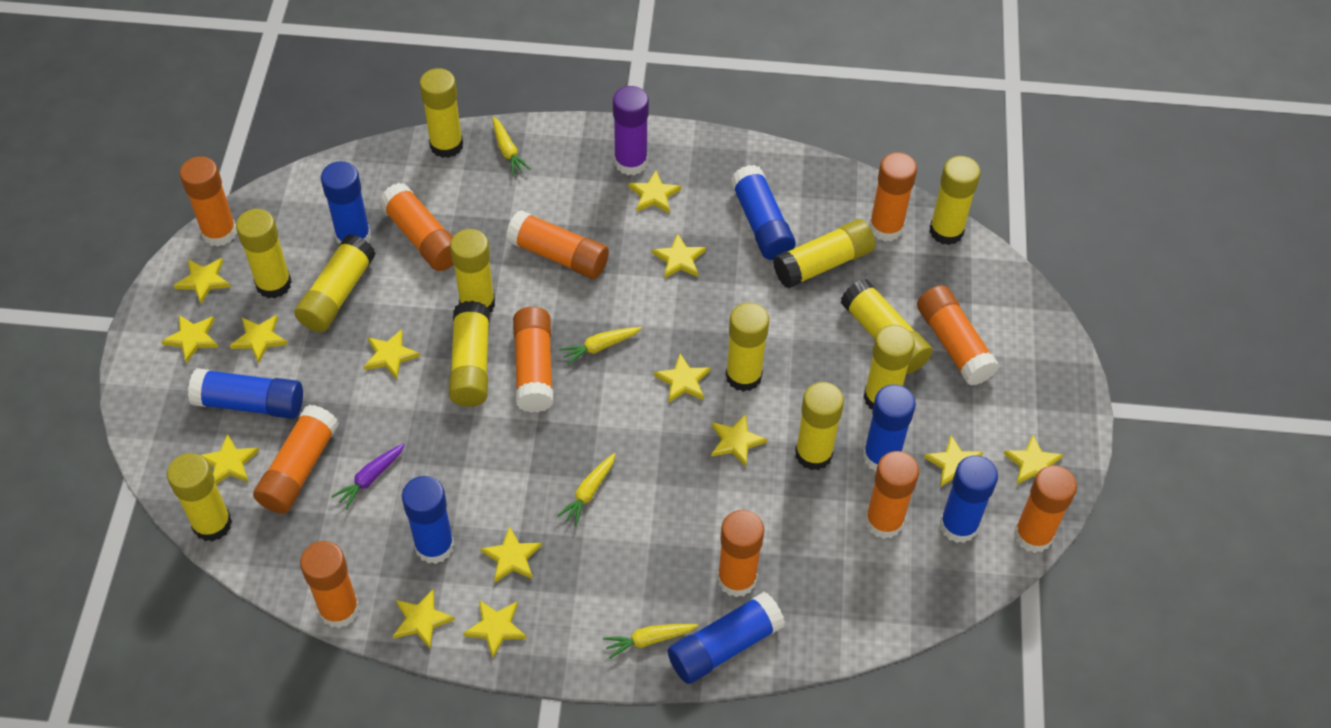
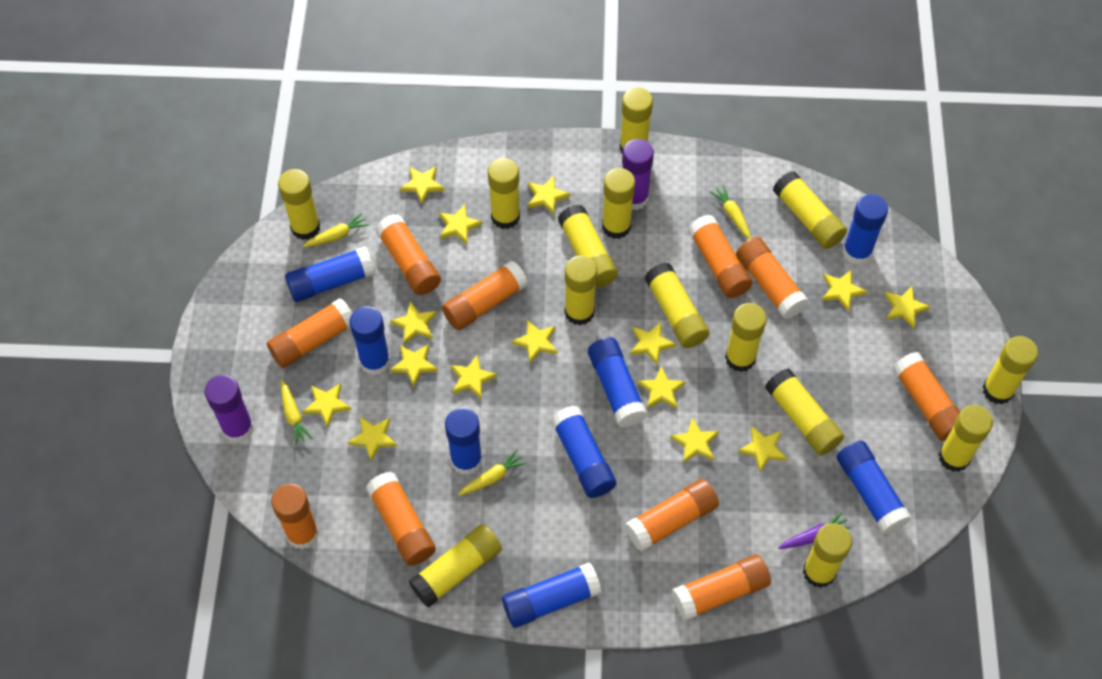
blue glue stick: 7 -> 8
orange glue stick: 11 -> 10
purple glue stick: 1 -> 2
yellow glue stick: 12 -> 14
yellow star: 14 -> 15

